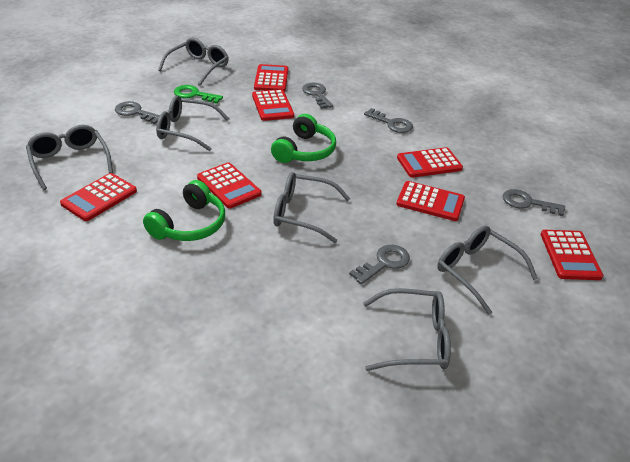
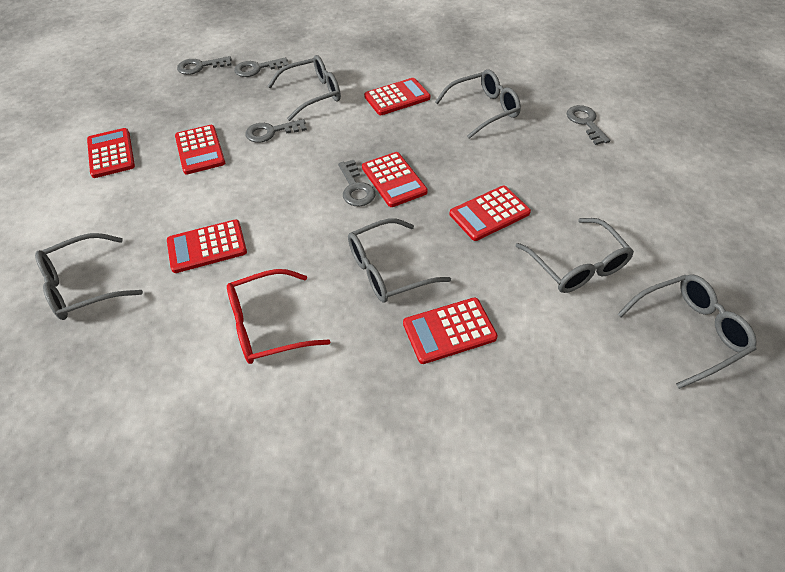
green headphones: 2 -> 0
green key: 1 -> 0
red glasses: 0 -> 1

